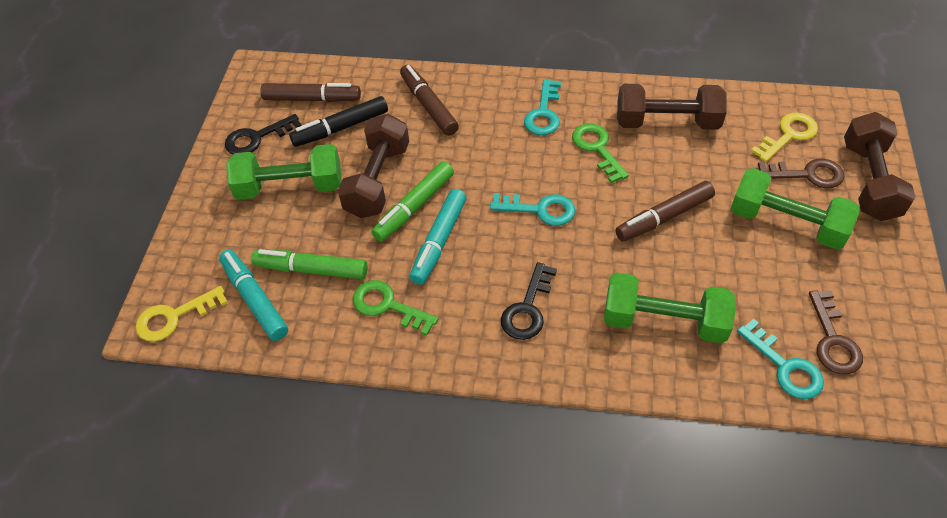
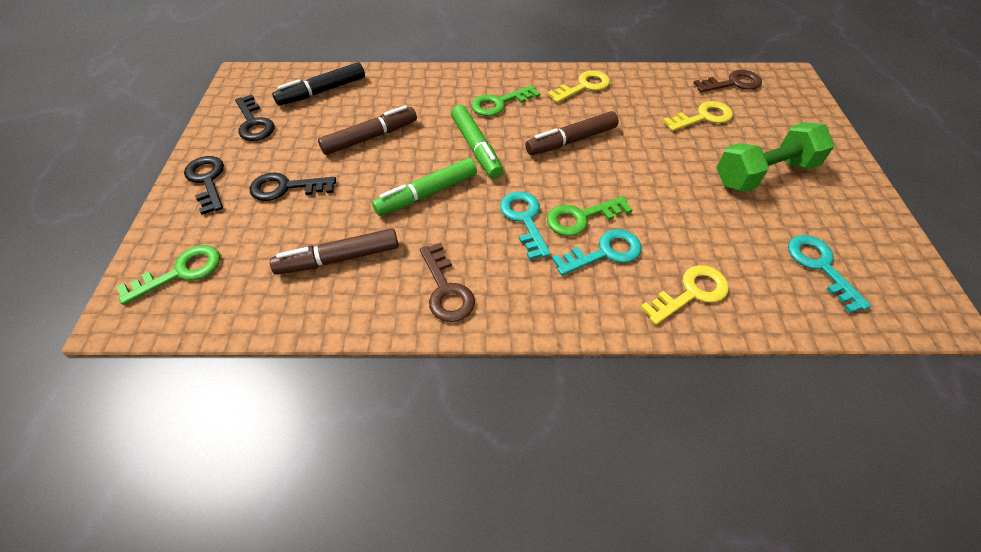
black key: 2 -> 3
brown dumbbell: 3 -> 0
green dumbbell: 3 -> 1
green key: 2 -> 3
turquoise marker: 2 -> 0
yellow key: 2 -> 3

